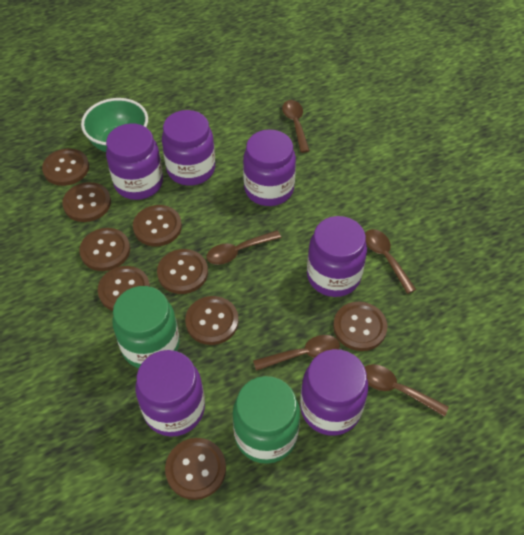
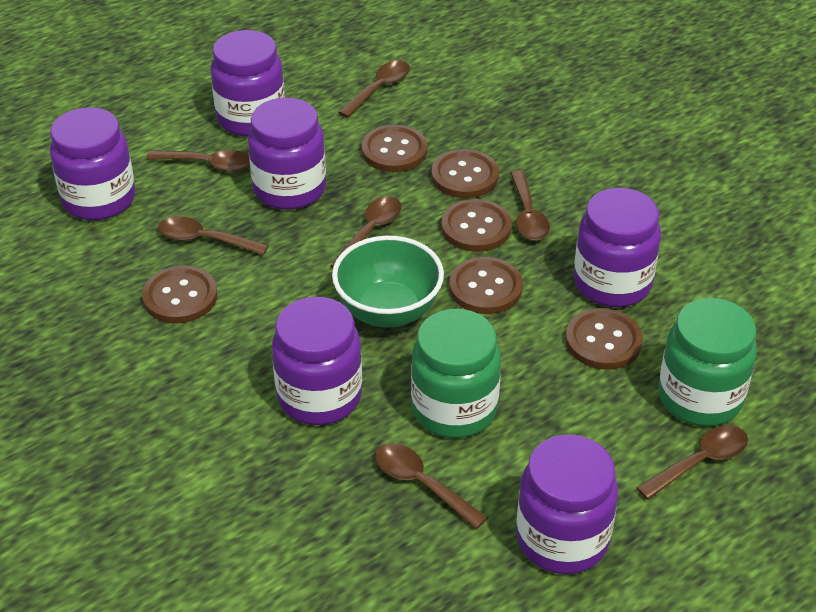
brown button: 9 -> 6
brown spoon: 5 -> 7

